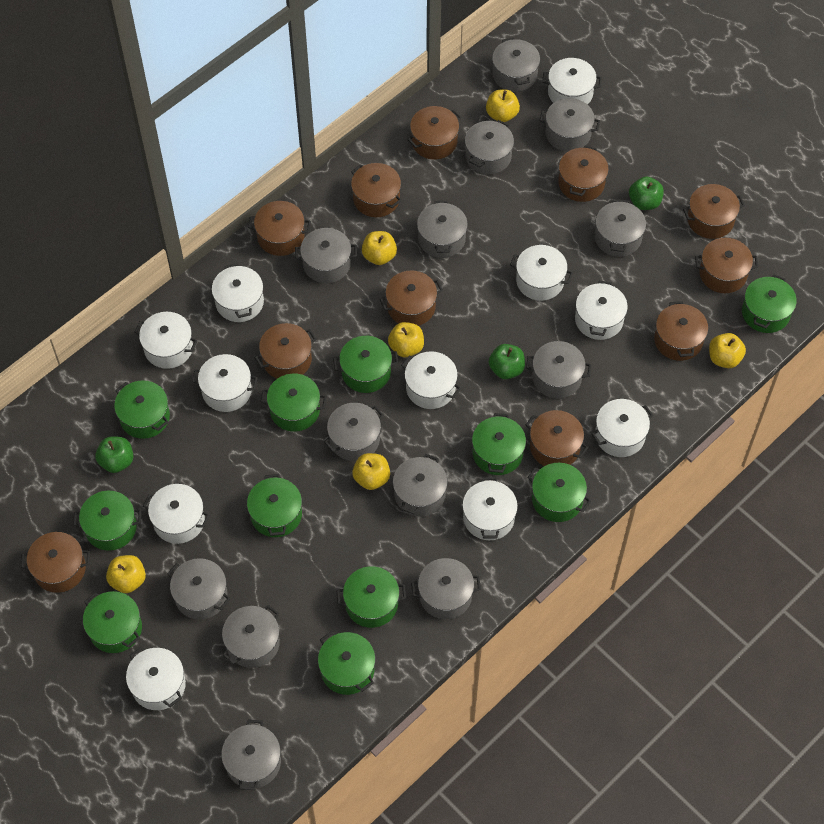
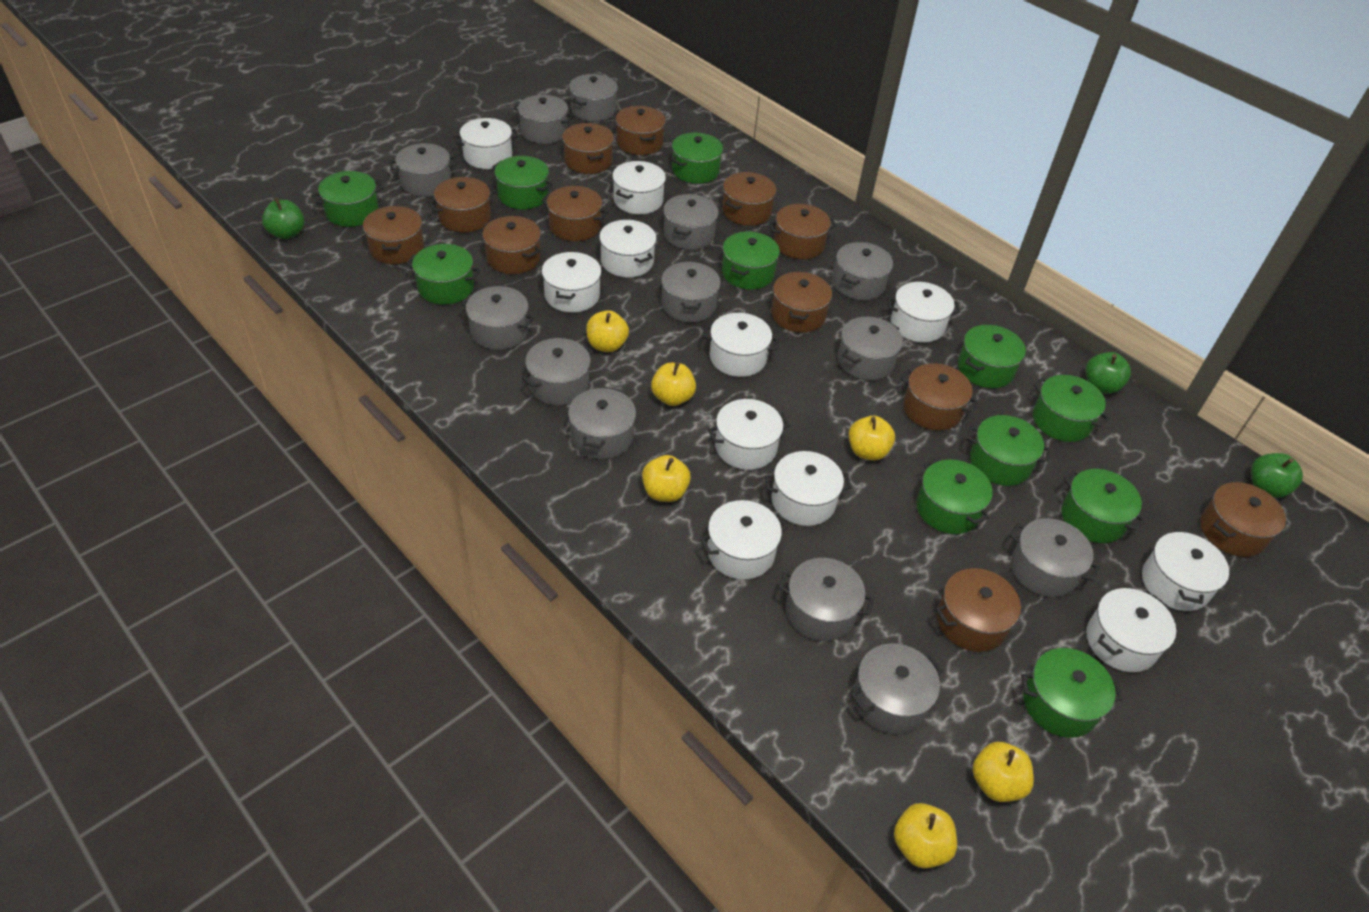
brown pot: 11 -> 12

